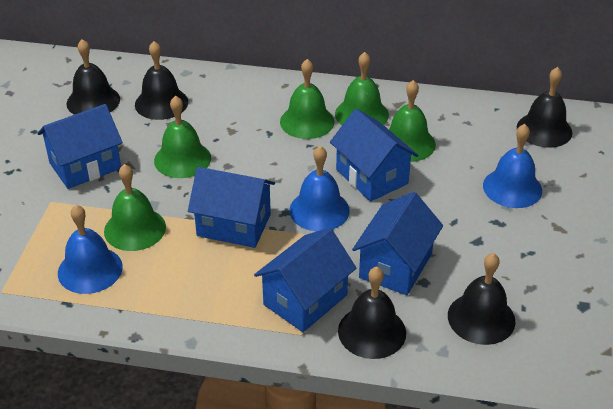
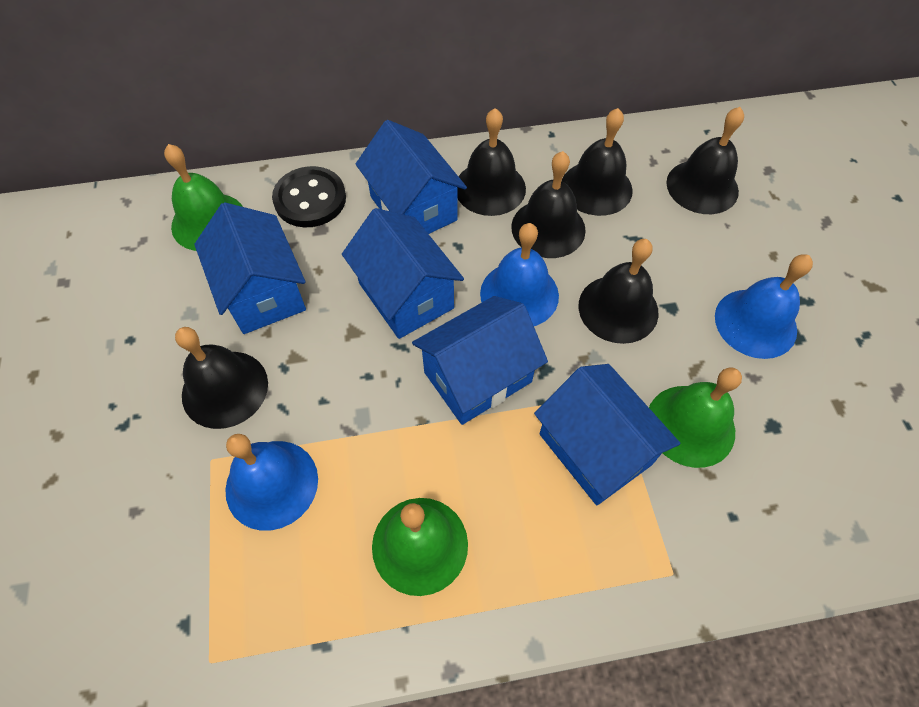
black bell: 5 -> 6
black button: 0 -> 1
green bell: 5 -> 3

